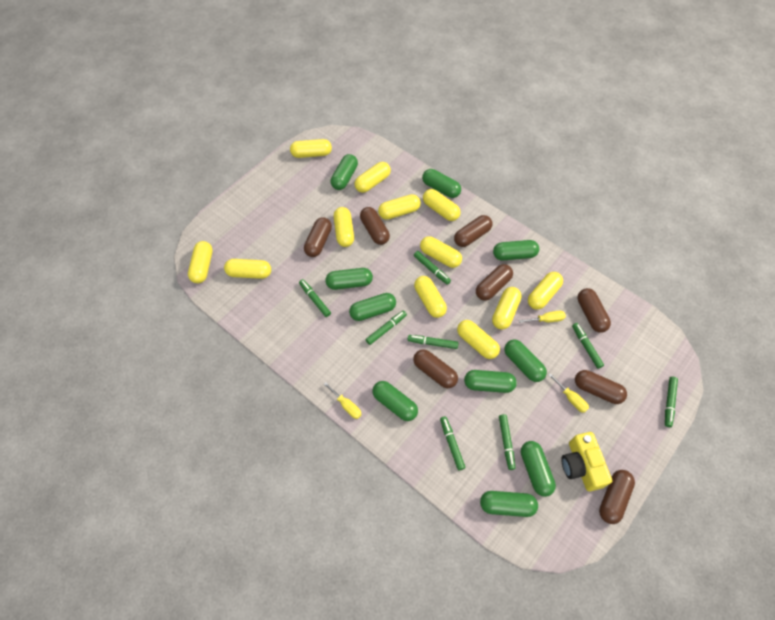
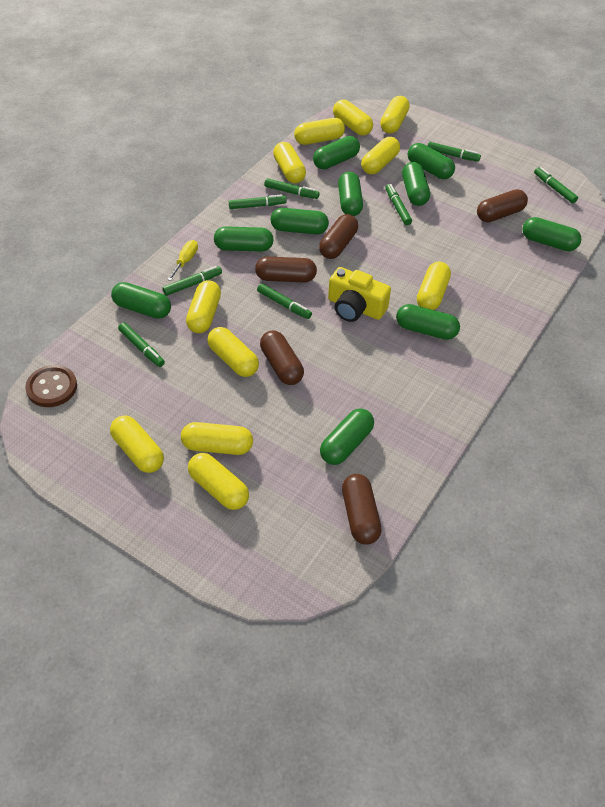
brown button: 0 -> 1
brown capsule: 8 -> 5
yellow capsule: 12 -> 11
yellow screwdriver: 3 -> 1

